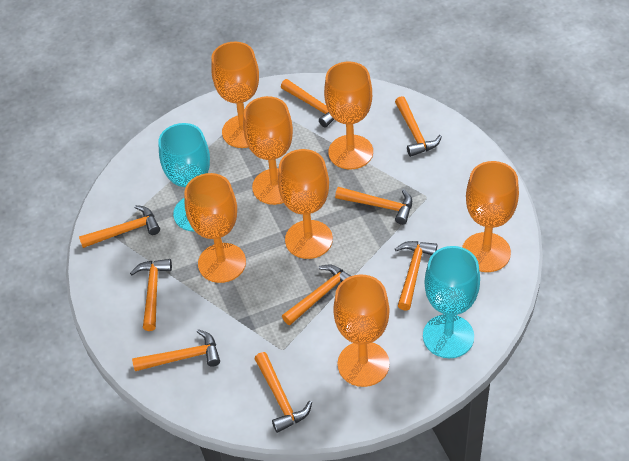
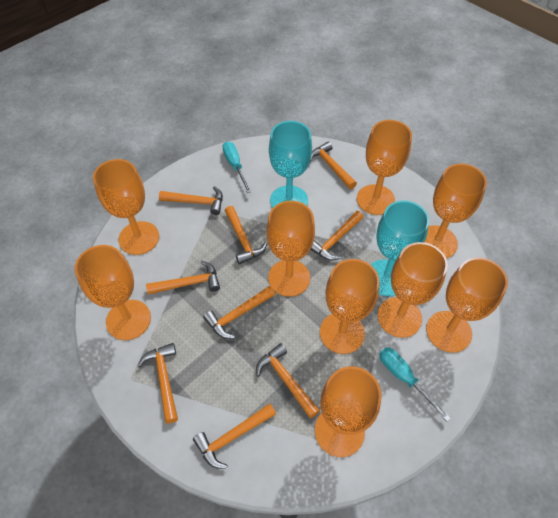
orange goblet: 7 -> 9
turquoise screwdriver: 0 -> 2

